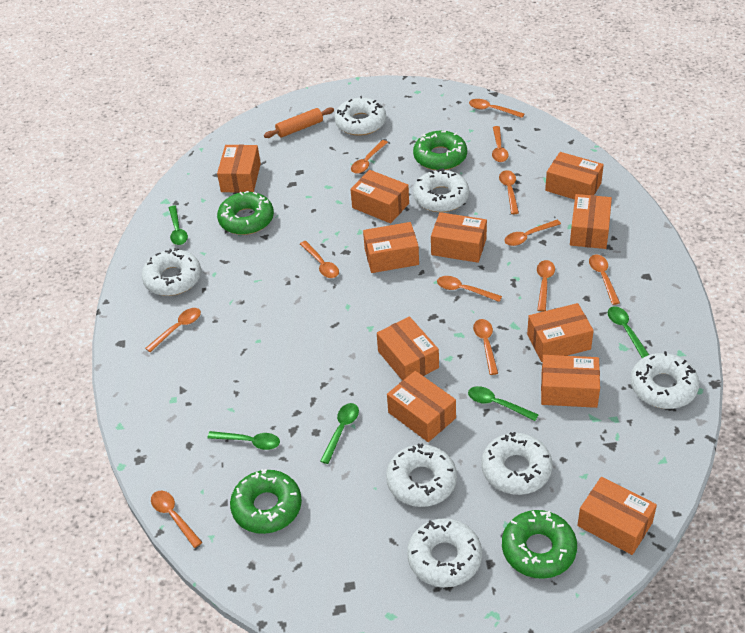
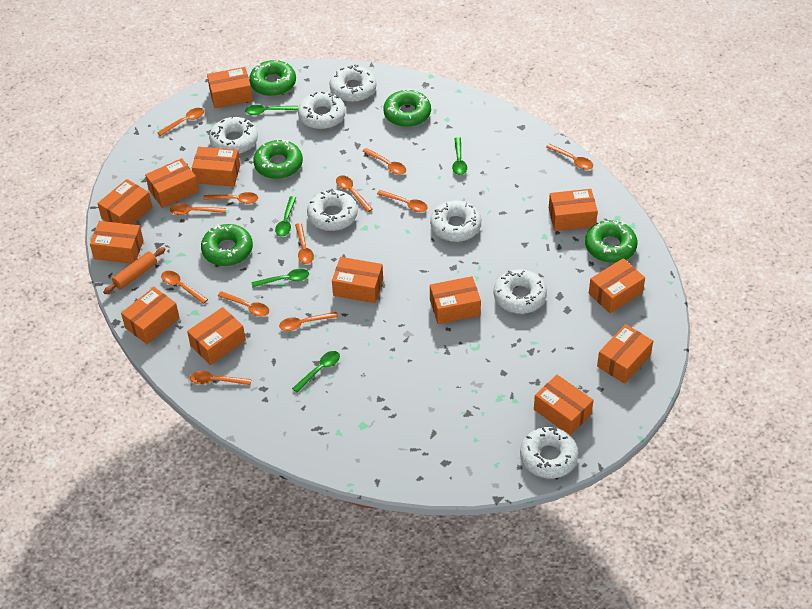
green donut: 4 -> 5
orange box: 11 -> 13

